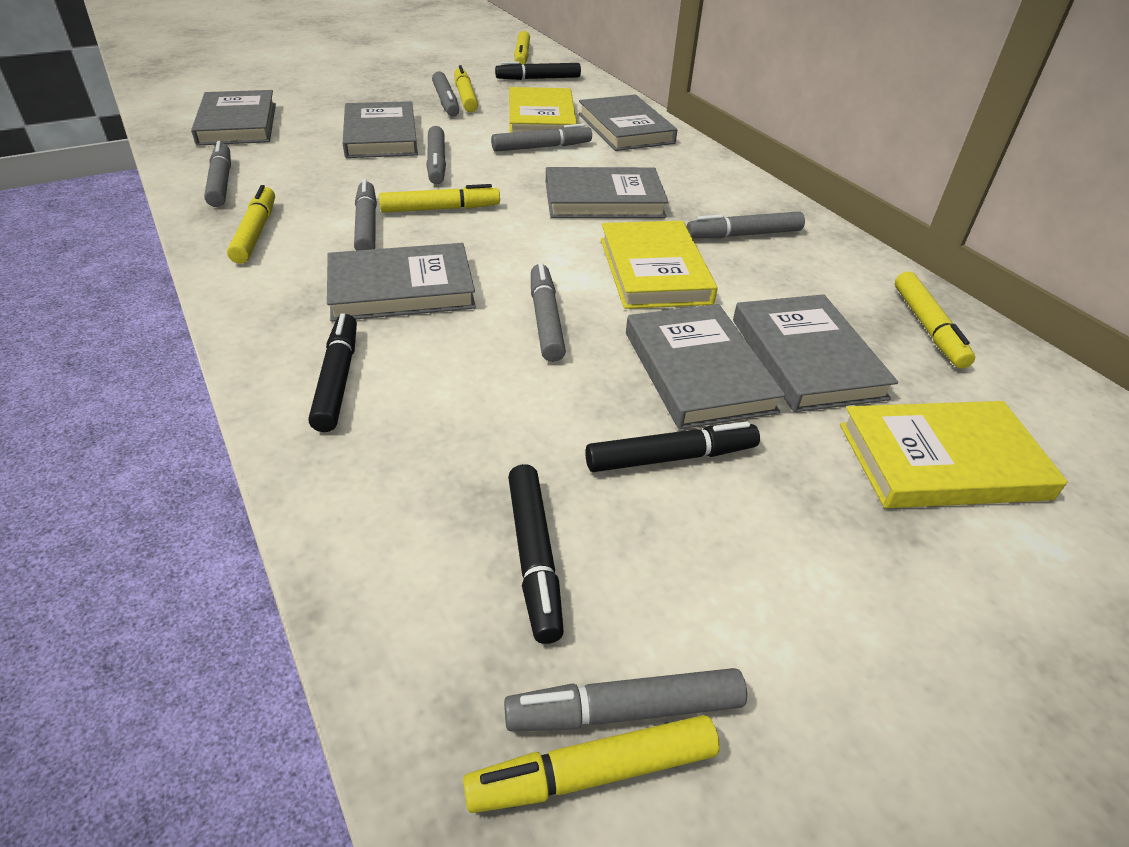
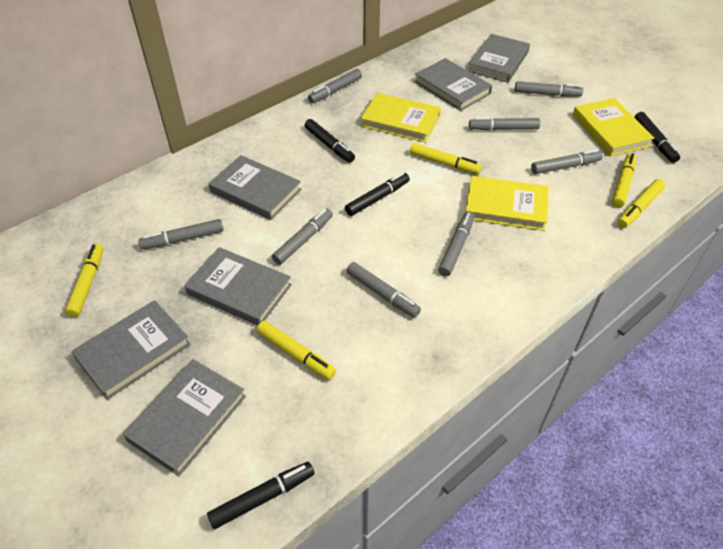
grey book: 7 -> 6
yellow marker: 6 -> 5

